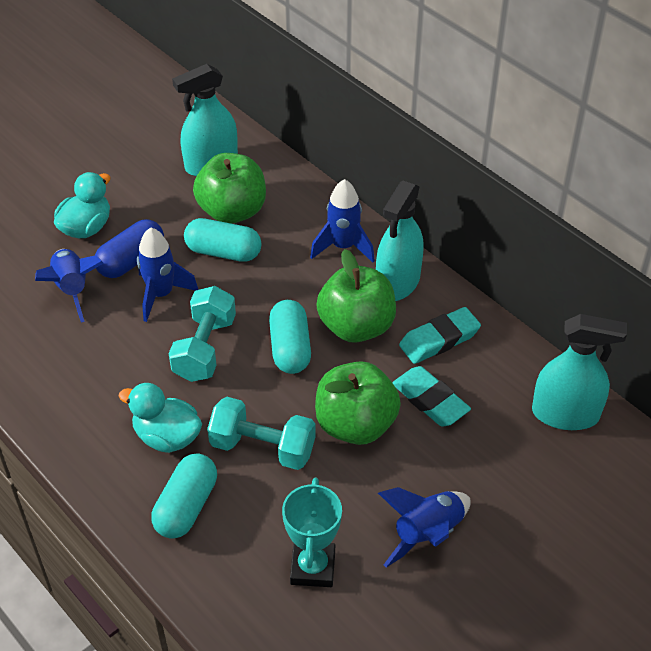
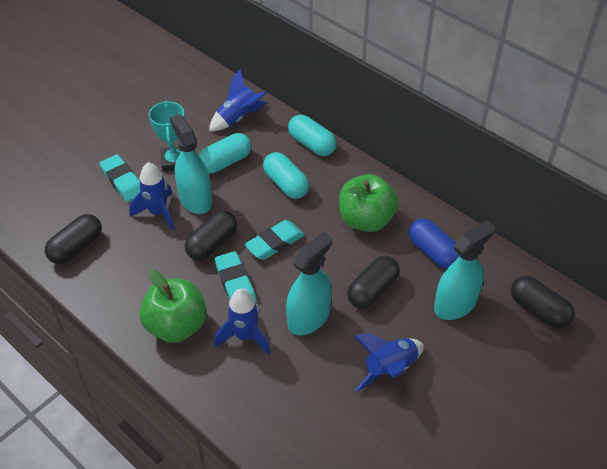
black capsule: 0 -> 4
green apple: 3 -> 2
turquoise duck: 2 -> 0
turquoise dumbbell: 2 -> 0
turquoise eraser: 2 -> 3

